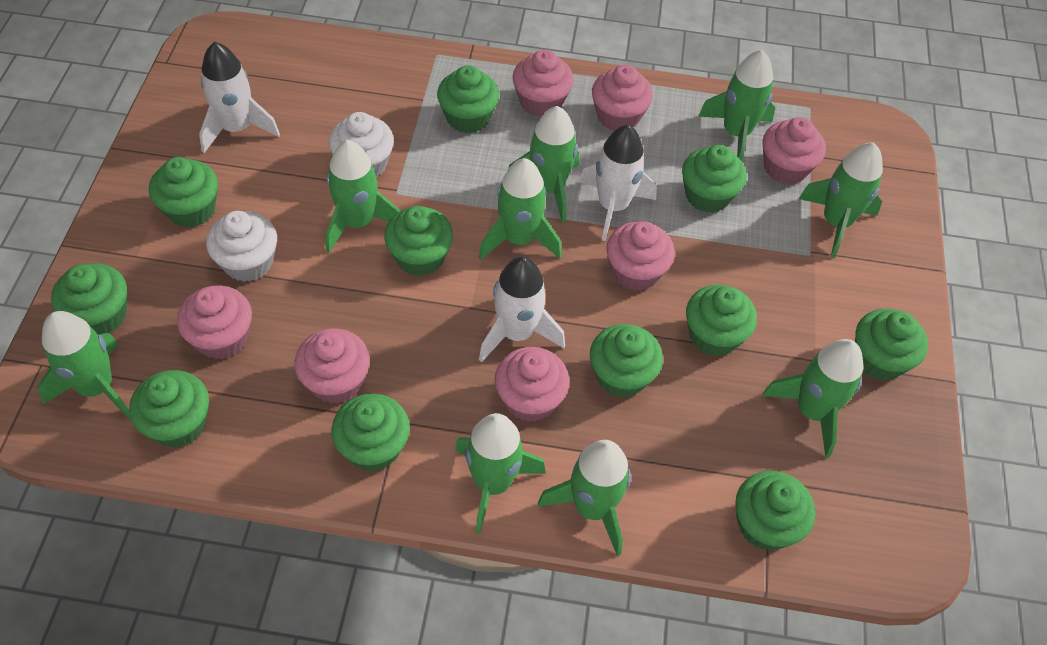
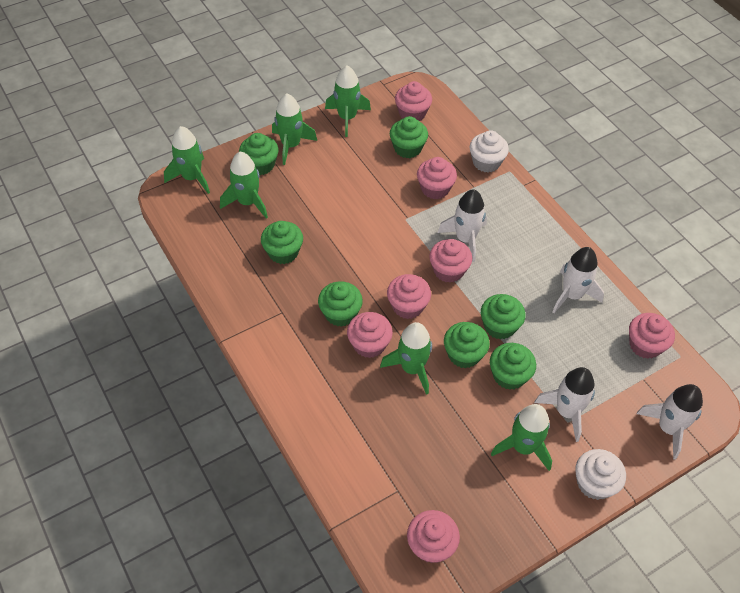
green cupcake: 11 -> 7
green rocket: 9 -> 6
white rocket: 3 -> 4

